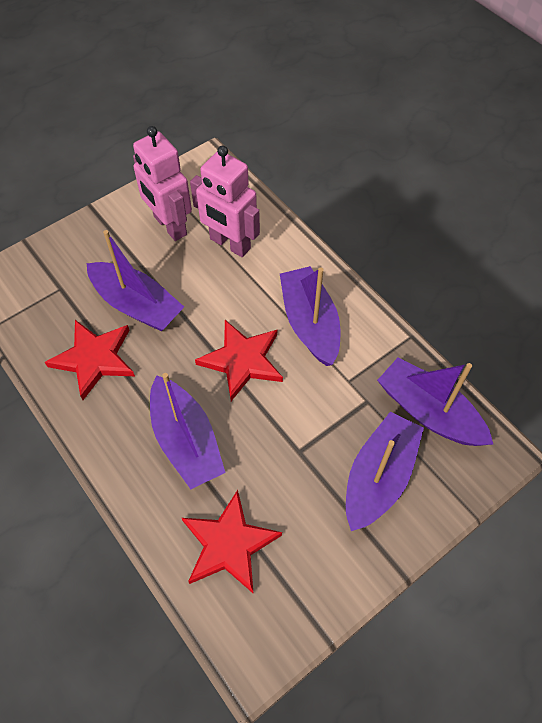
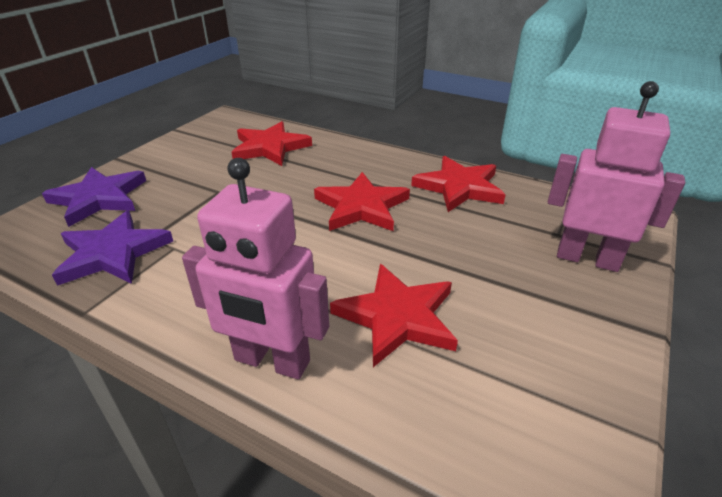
purple boat: 5 -> 0
purple star: 0 -> 2
red star: 3 -> 4

